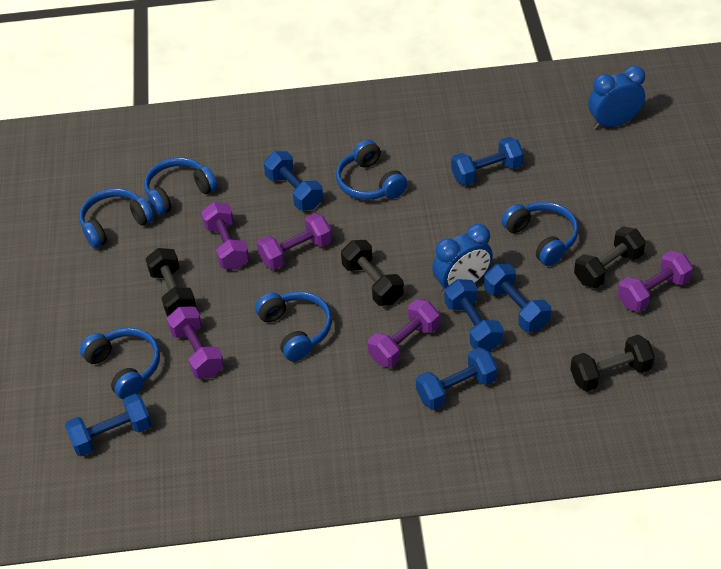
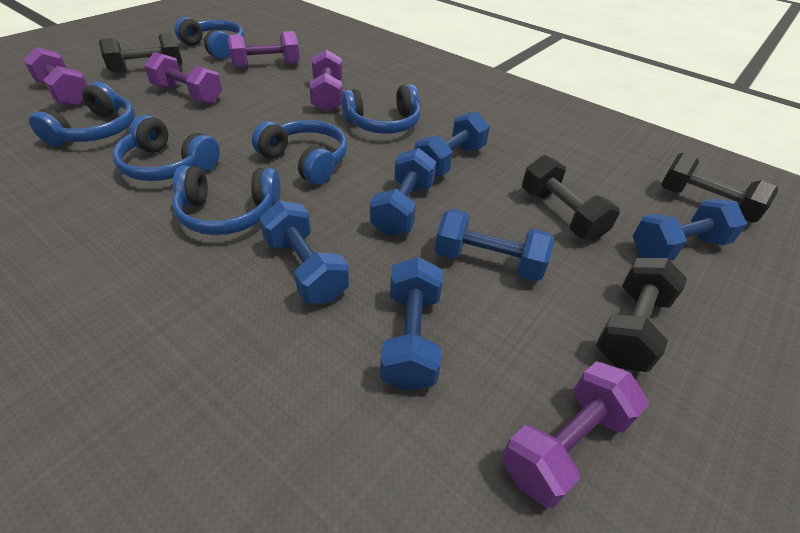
blue clock: 2 -> 0

